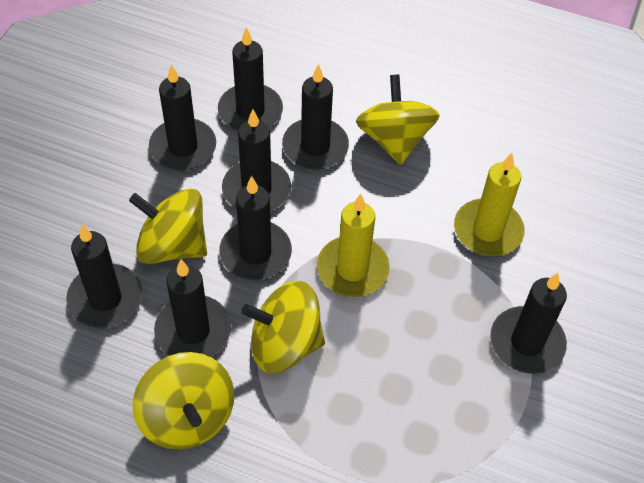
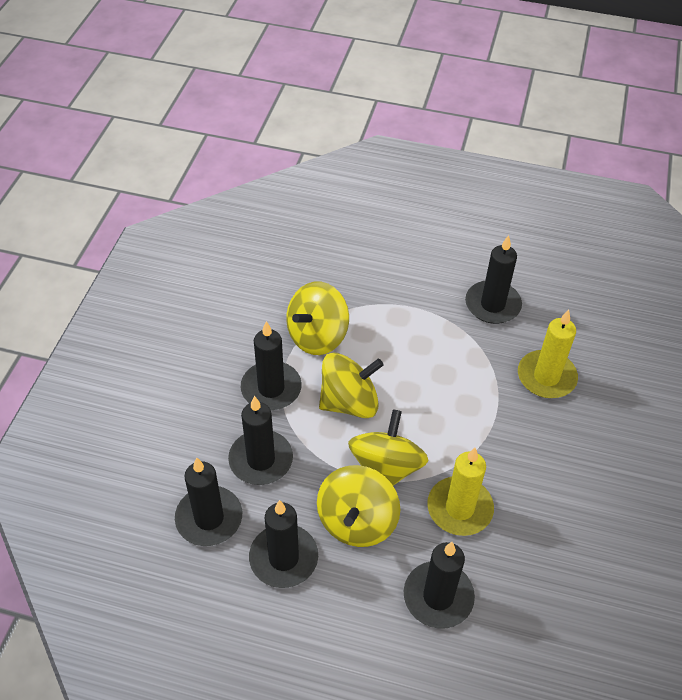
black candle: 8 -> 6

